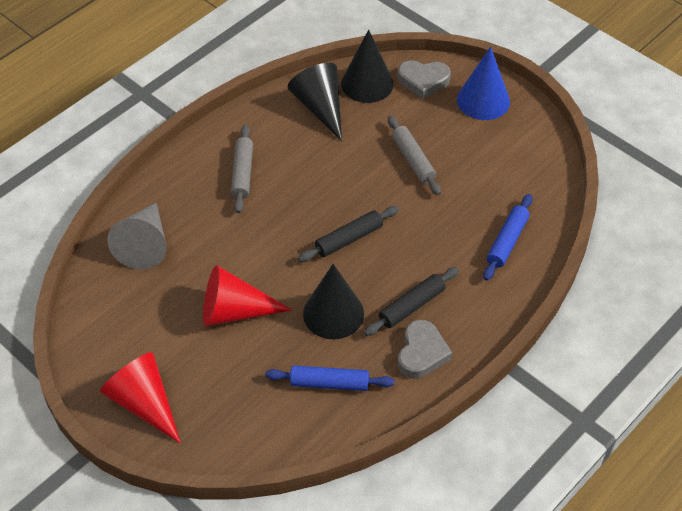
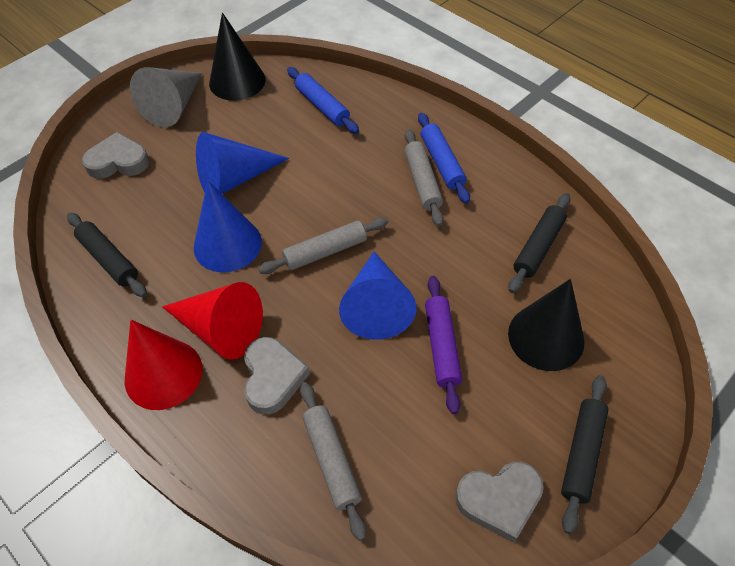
black cone: 3 -> 2
black rolling pin: 2 -> 3
blue cone: 1 -> 3
grey heart: 2 -> 3
grey rolling pin: 2 -> 3
purple rolling pin: 0 -> 1

